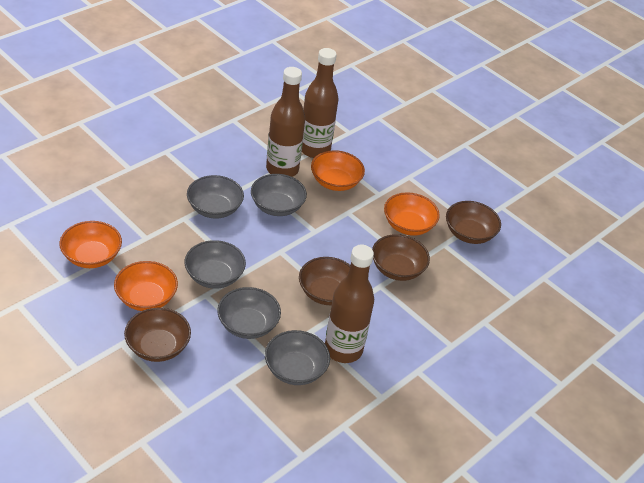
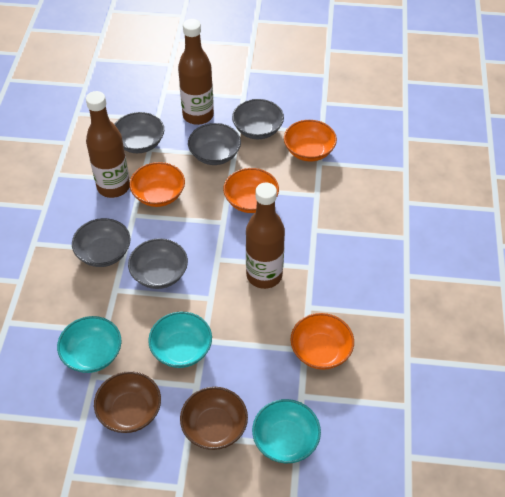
brown bowl: 4 -> 2
turquoise bowl: 0 -> 3

